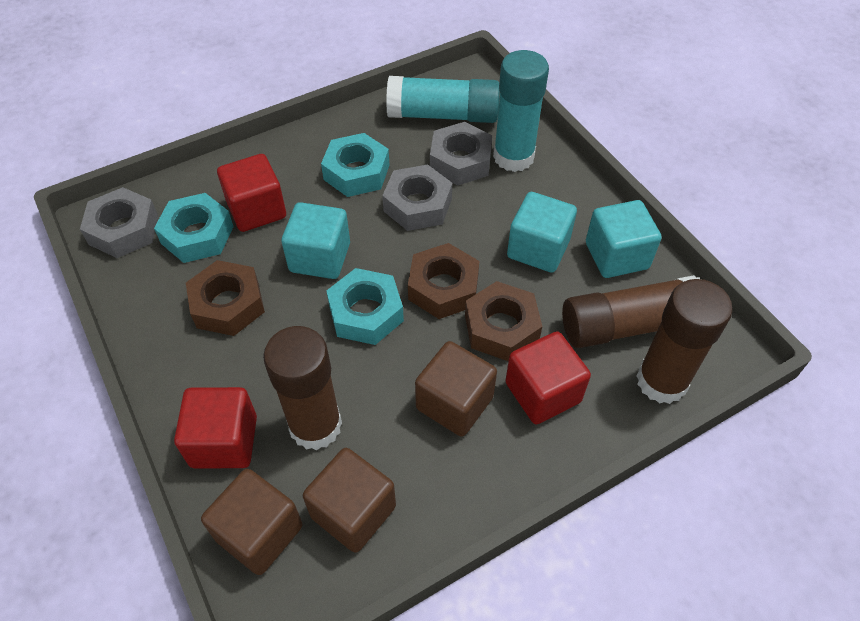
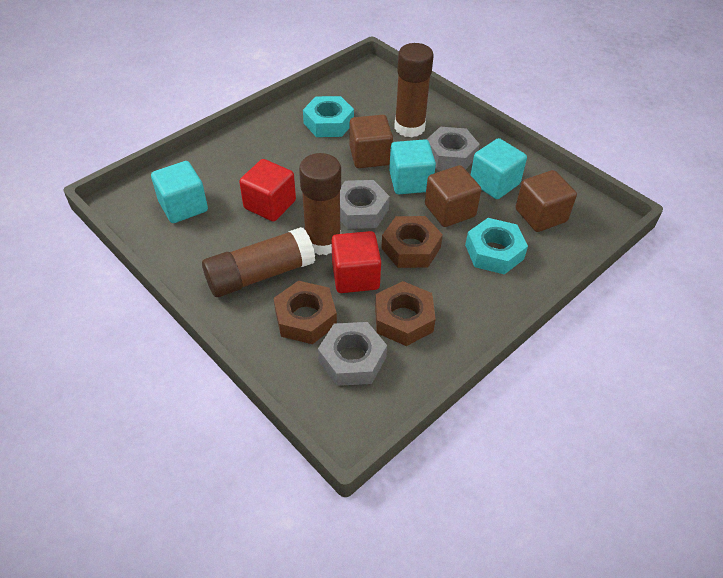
red cube: 3 -> 2
turquoise glue stick: 2 -> 0
turquoise nut: 3 -> 2

